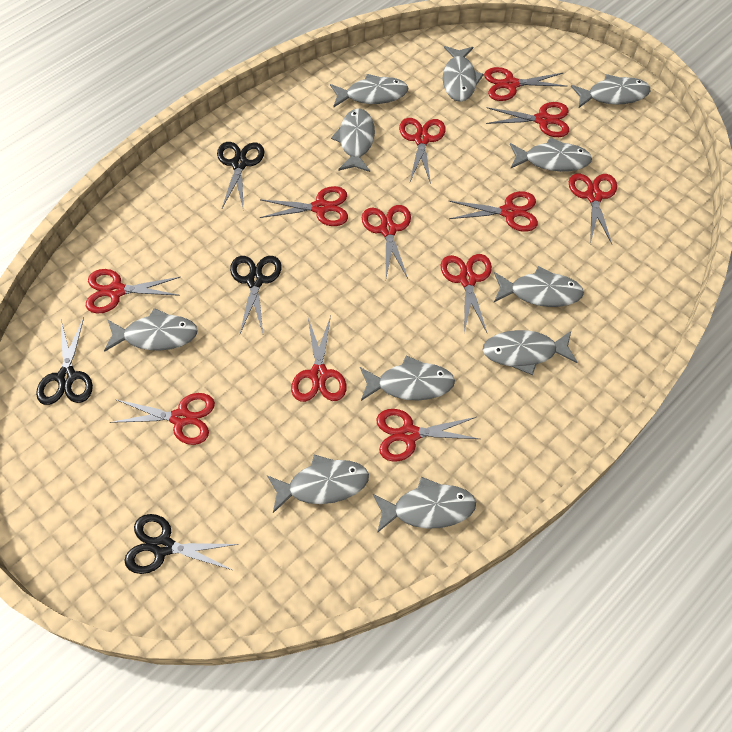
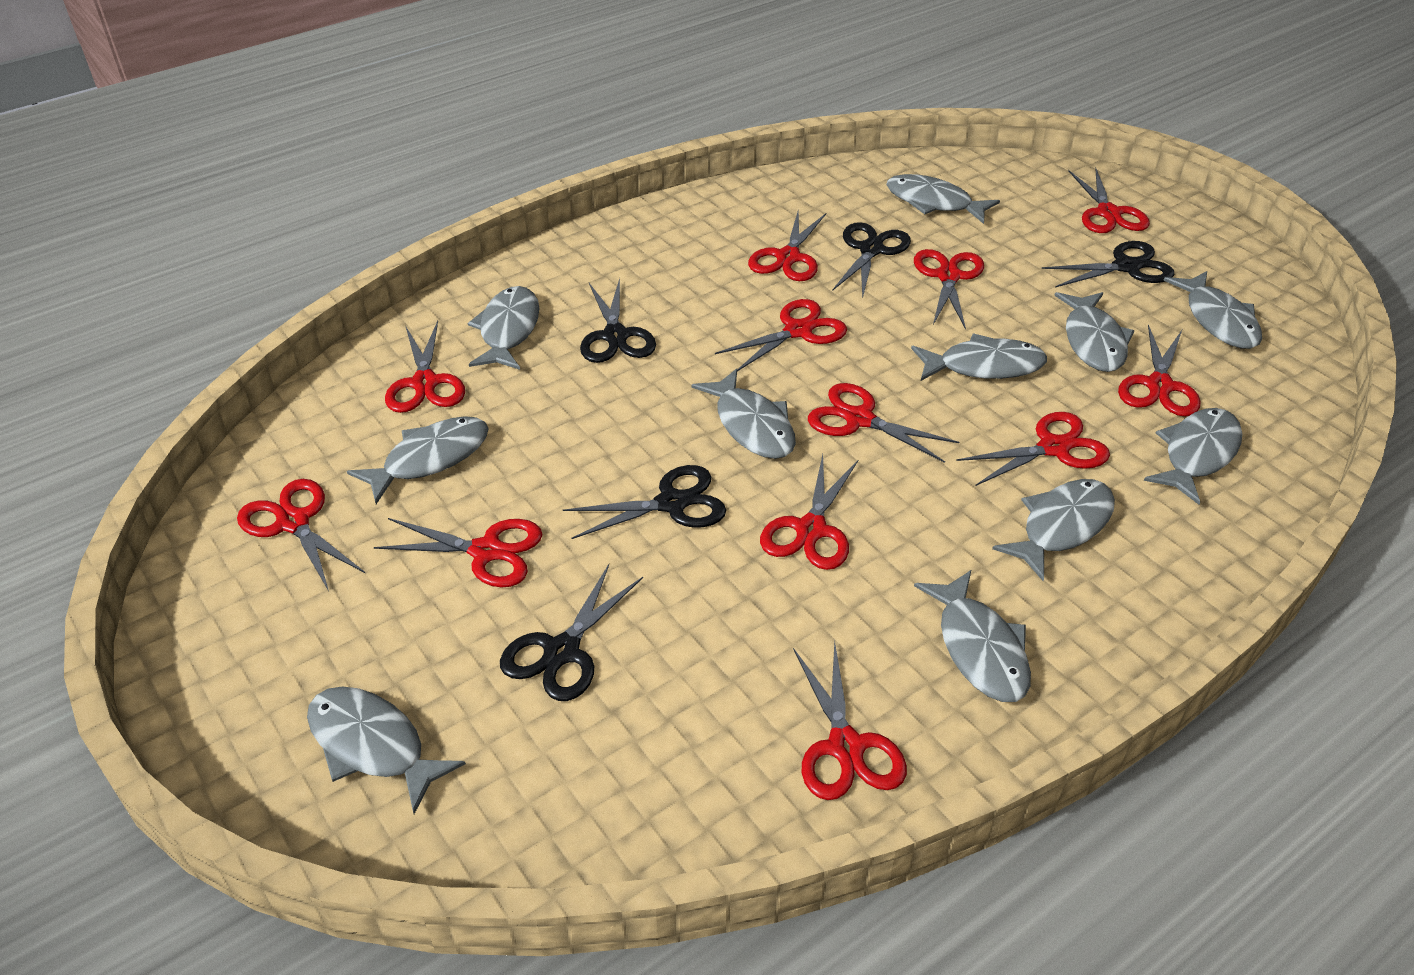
black scissors: 4 -> 5

